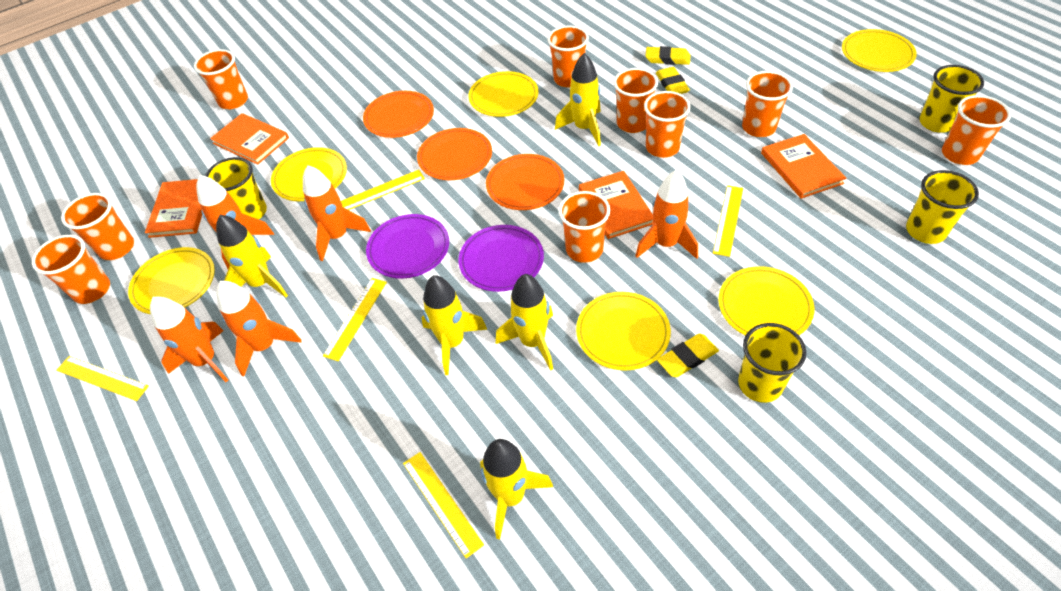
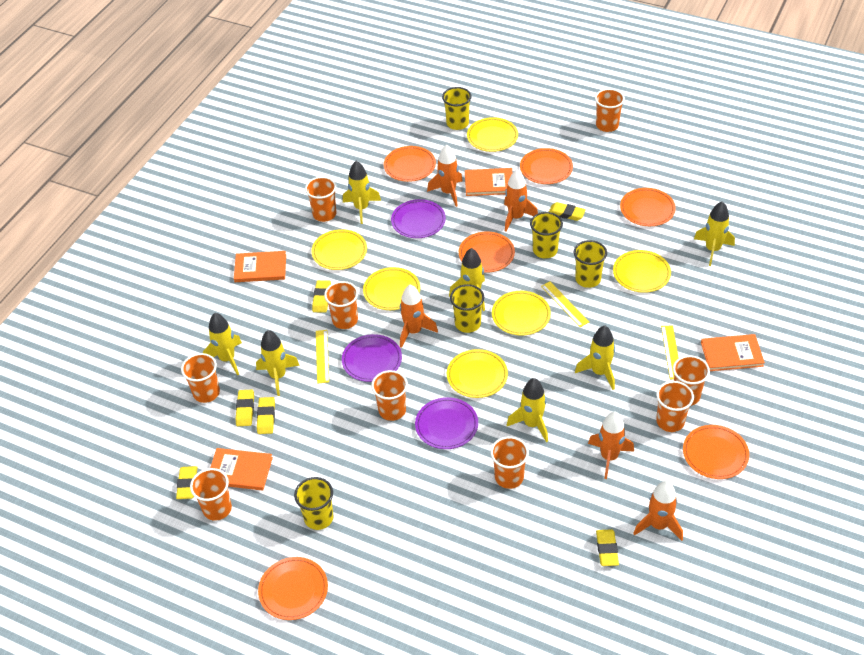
orange plate: 3 -> 6
purple plate: 2 -> 3
yellow cup: 4 -> 5
yellow eraser: 3 -> 6
yellow rocket: 5 -> 7
yellow ruler: 5 -> 3

